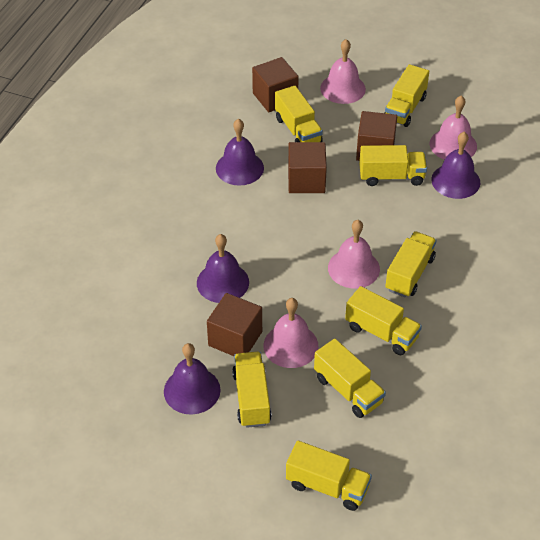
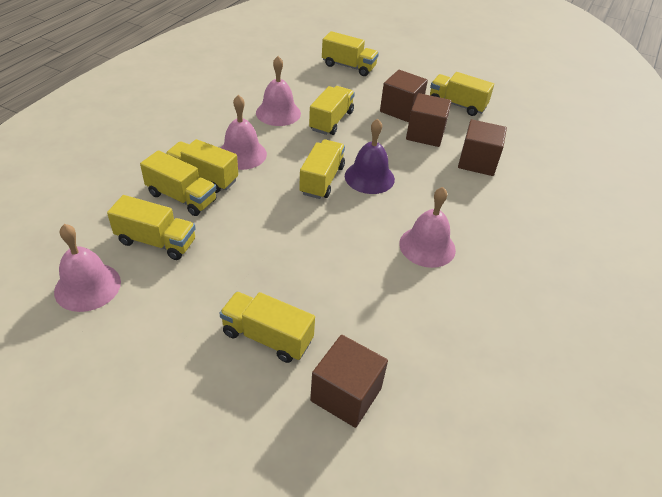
purple bell: 4 -> 1

